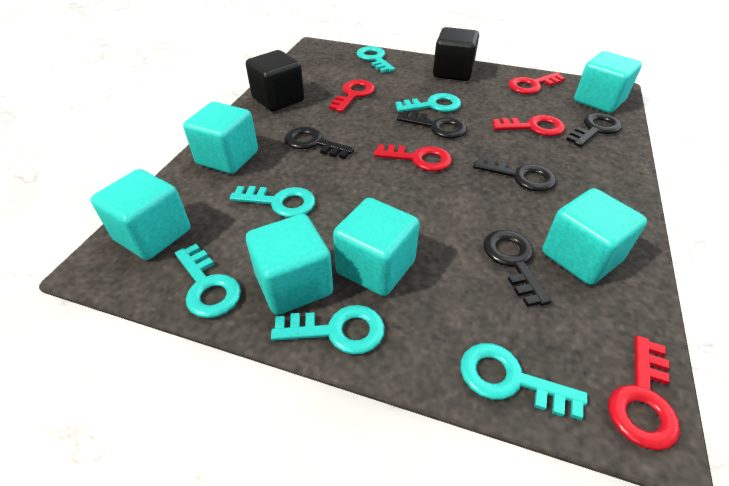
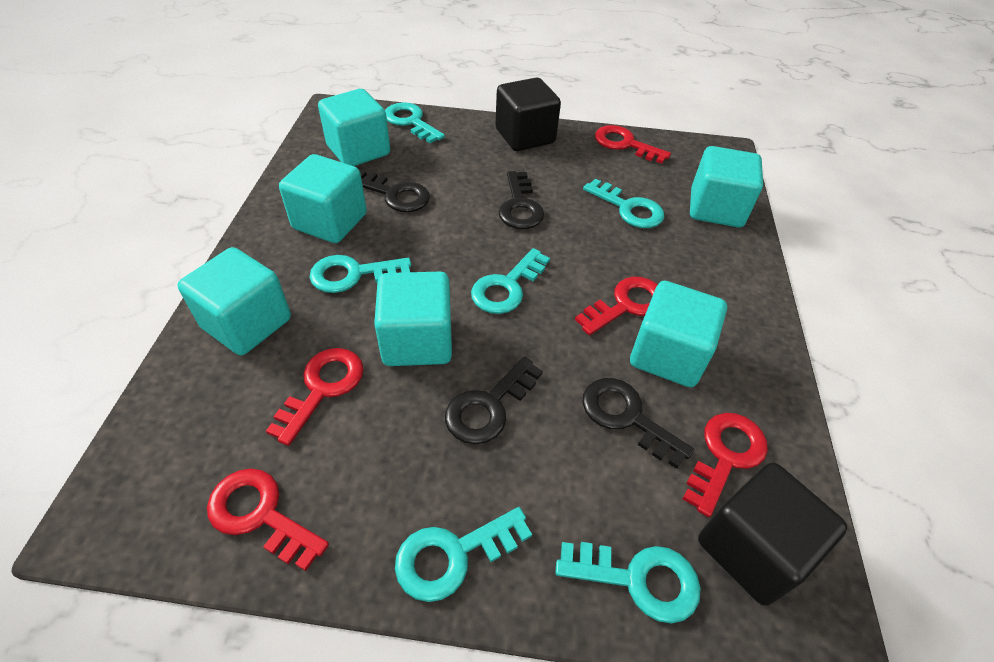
black key: 5 -> 4

